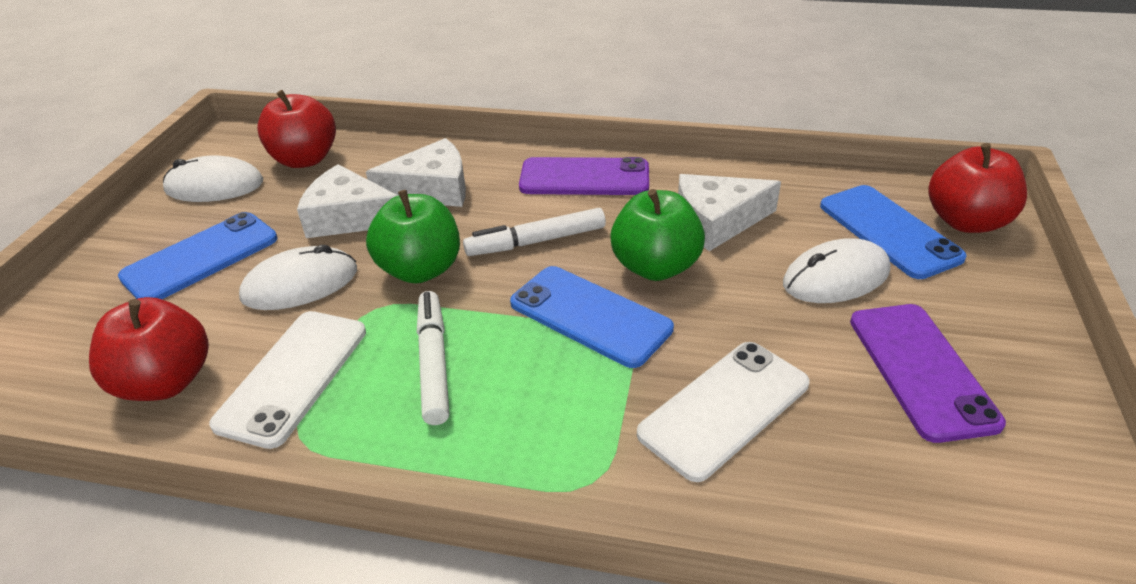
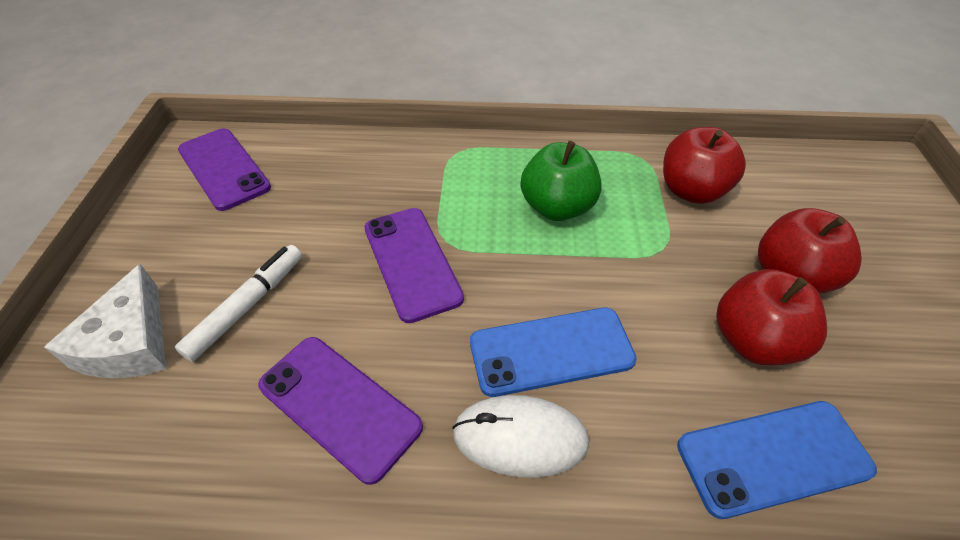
blue phone: 3 -> 2
green apple: 2 -> 1
purple phone: 2 -> 3
white cheese: 3 -> 1
white marker: 2 -> 1
white mouse: 3 -> 1
white phone: 2 -> 0

